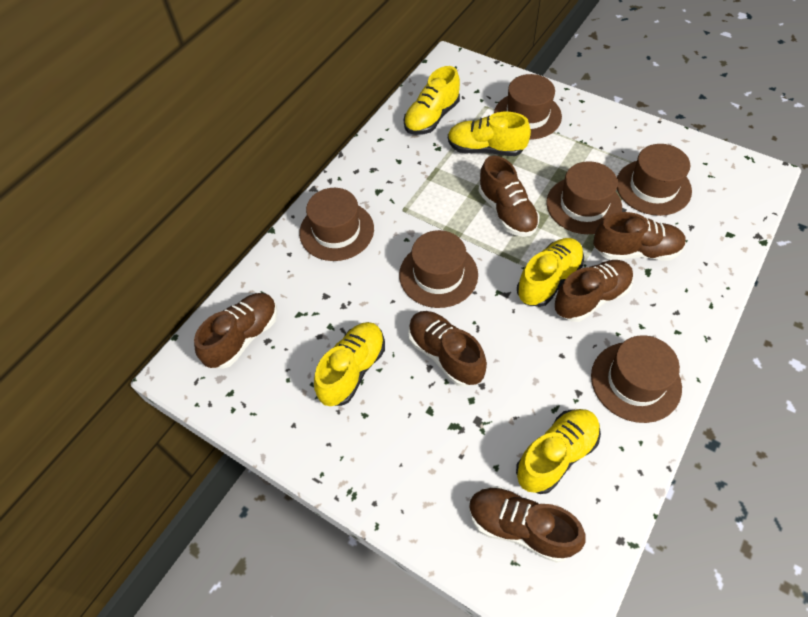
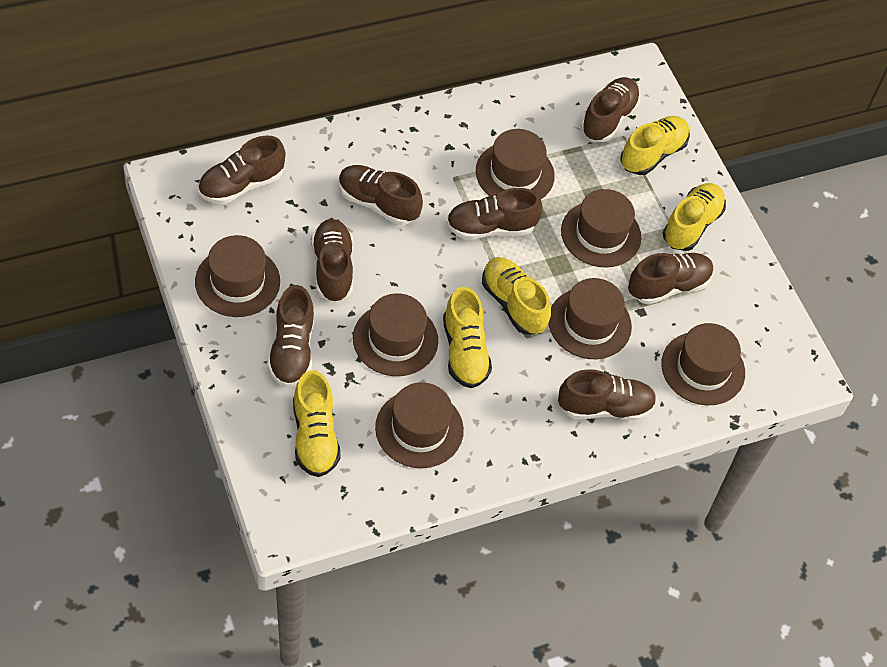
brown hat: 6 -> 7
brown shoe: 6 -> 8

